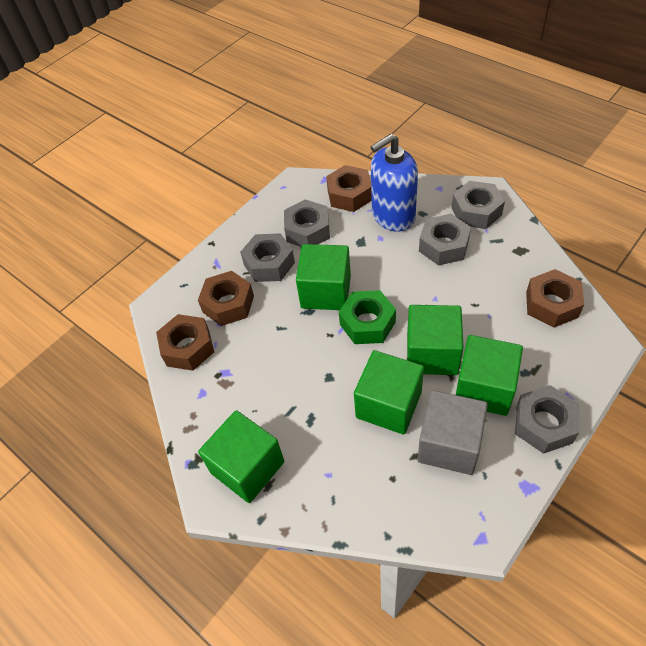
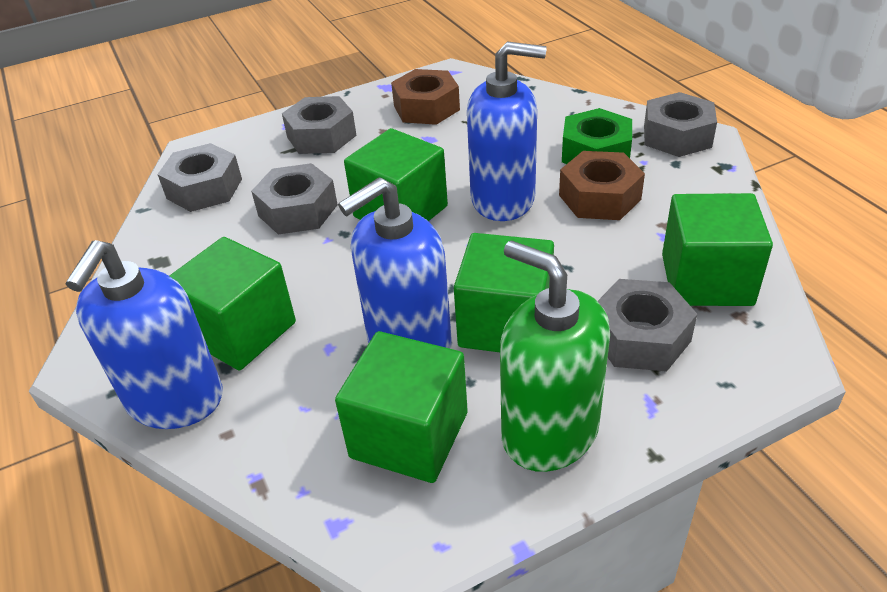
blue soap dispenser: 1 -> 3
brown nut: 4 -> 2
green soap dispenser: 0 -> 1
grey cube: 1 -> 0

